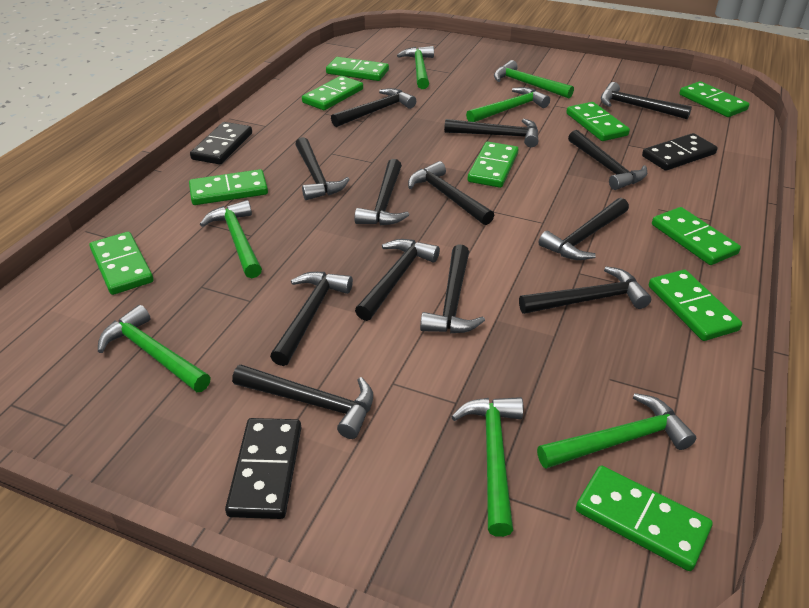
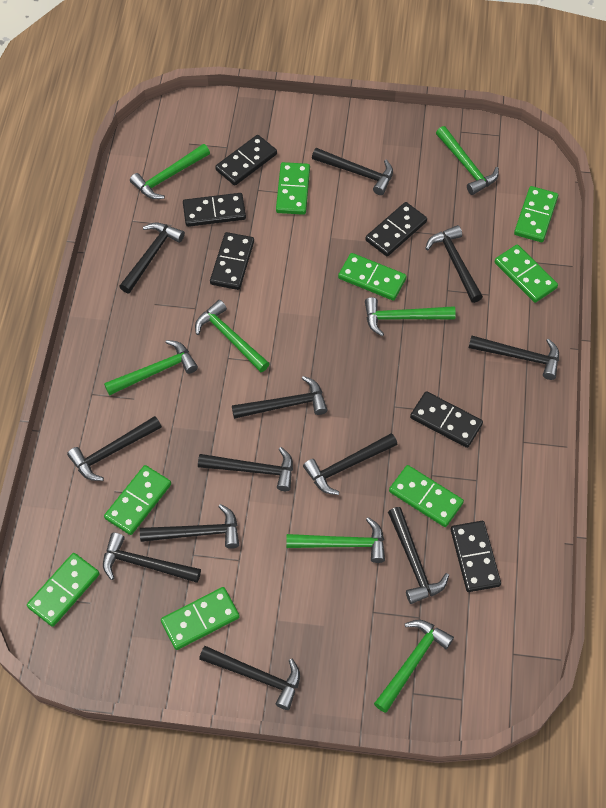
black domino: 3 -> 6
black hammer: 13 -> 12
green domino: 10 -> 8

